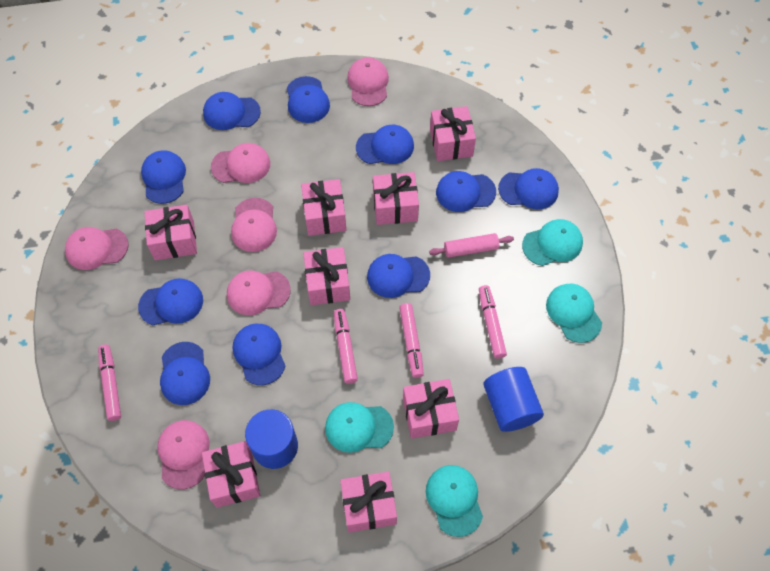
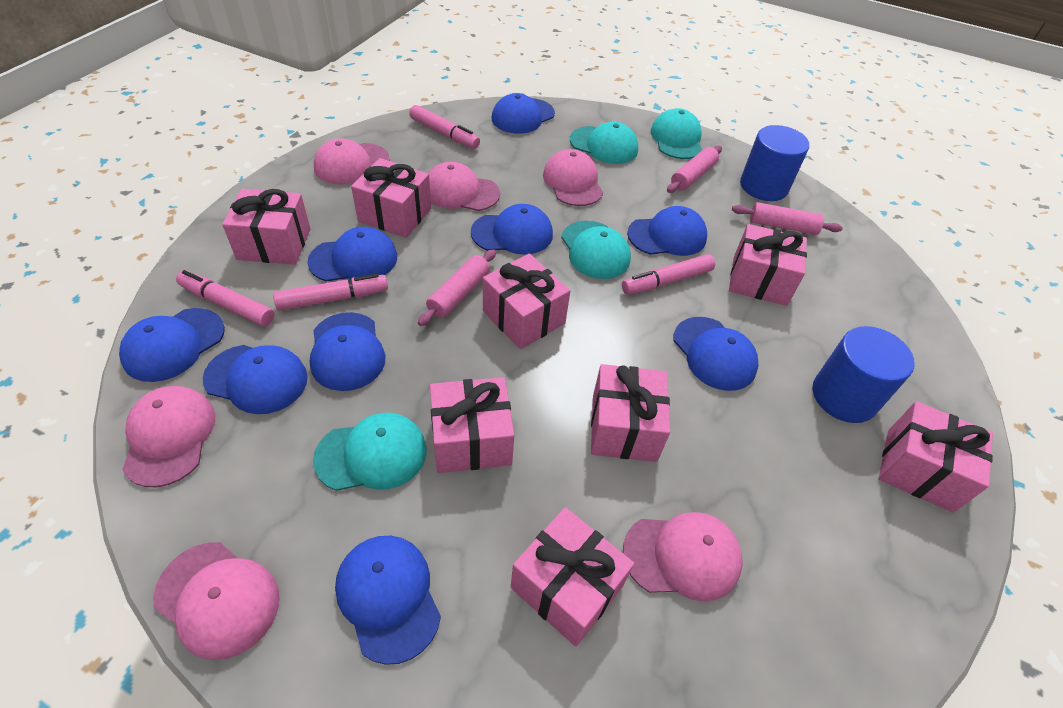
blue cap: 10 -> 9
pink rolling pin: 1 -> 3

